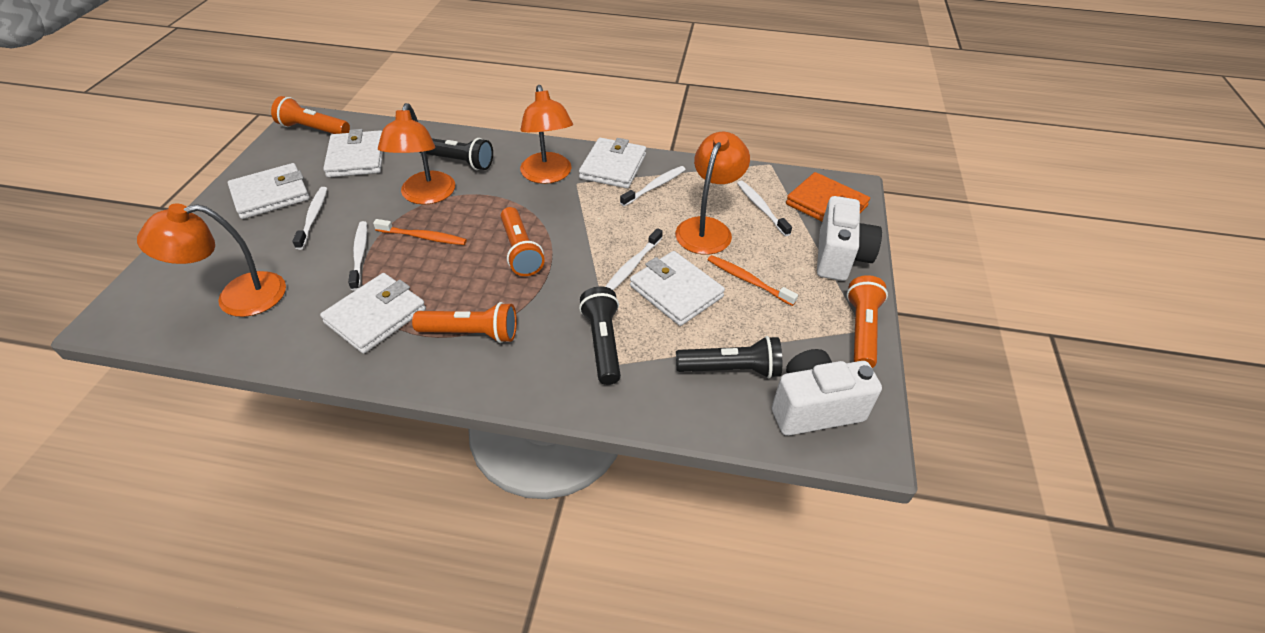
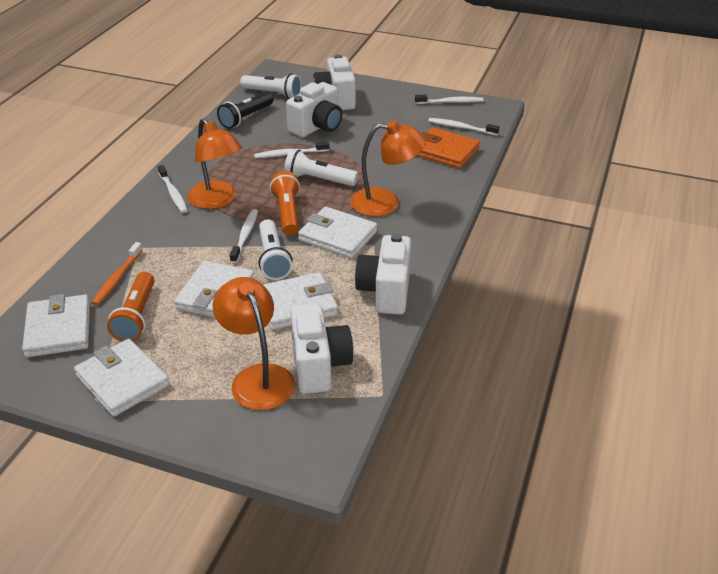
black flashlight: 3 -> 1
orange flashlight: 4 -> 2
orange lamp: 4 -> 3
orange toothbrush: 2 -> 1
white camera: 2 -> 4
white flashlight: 0 -> 3

